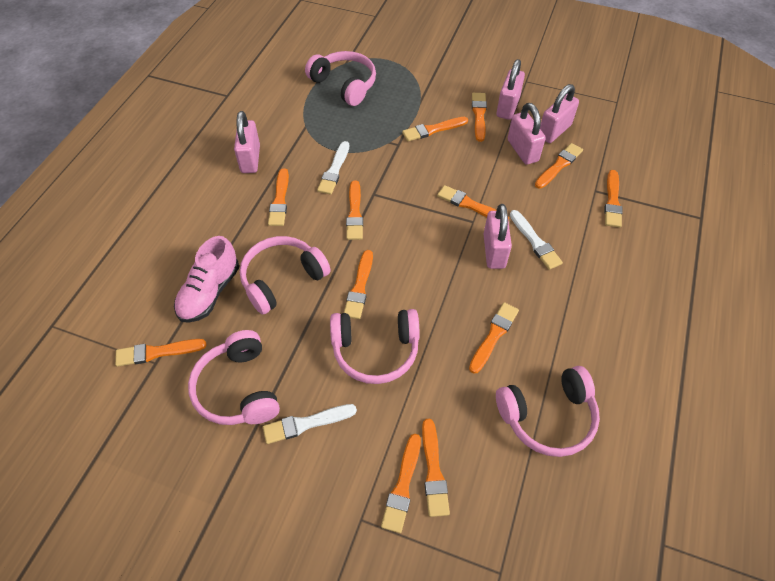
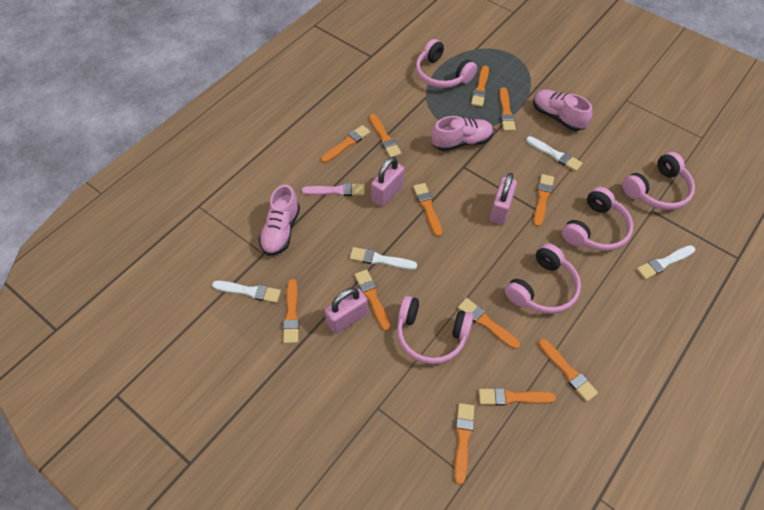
pink brush: 0 -> 1
pink padlock: 5 -> 3
pink shoe: 1 -> 3
white brush: 3 -> 4

